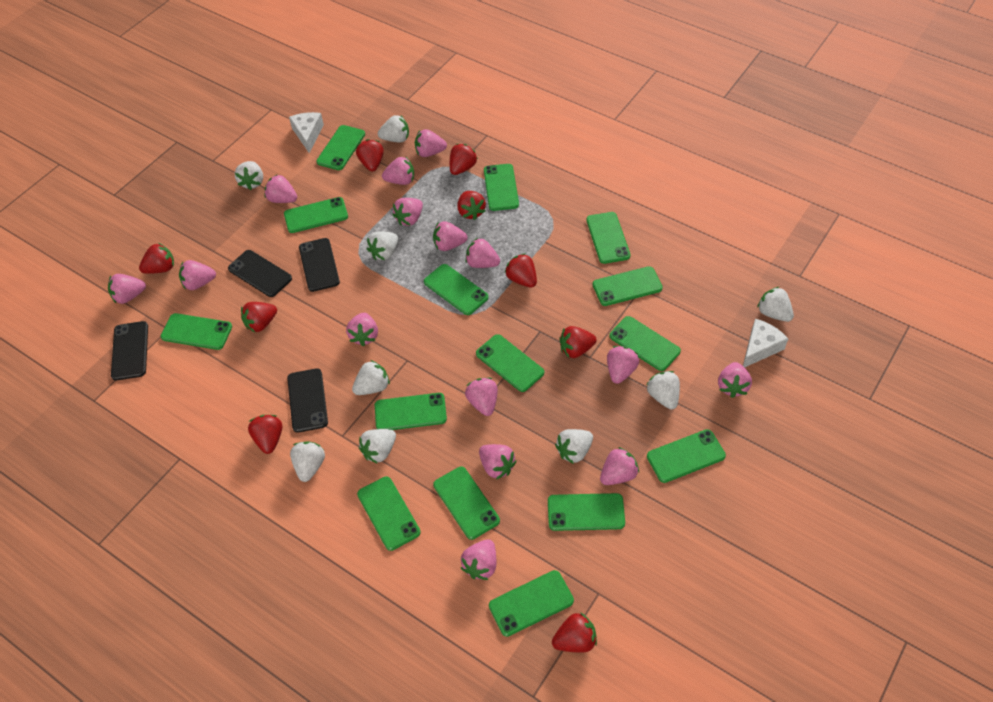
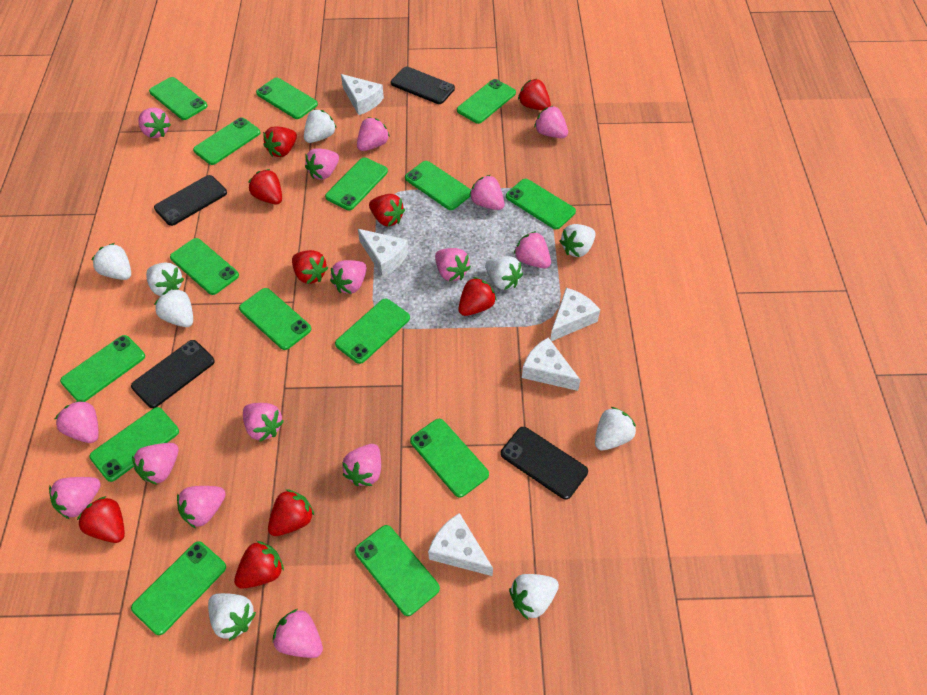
white cheese: 2 -> 5

